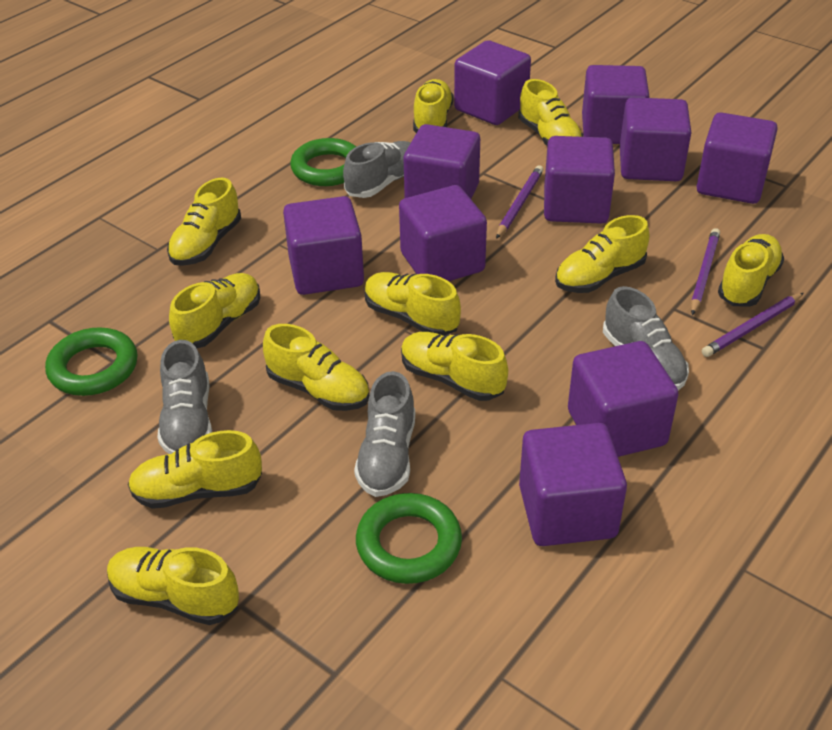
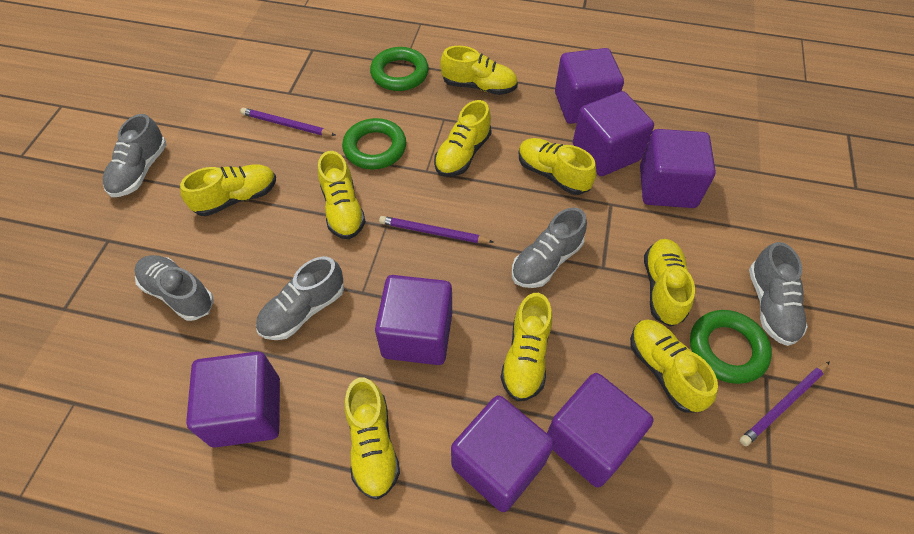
grey shoe: 4 -> 5
purple cube: 10 -> 7
yellow shoe: 11 -> 9

